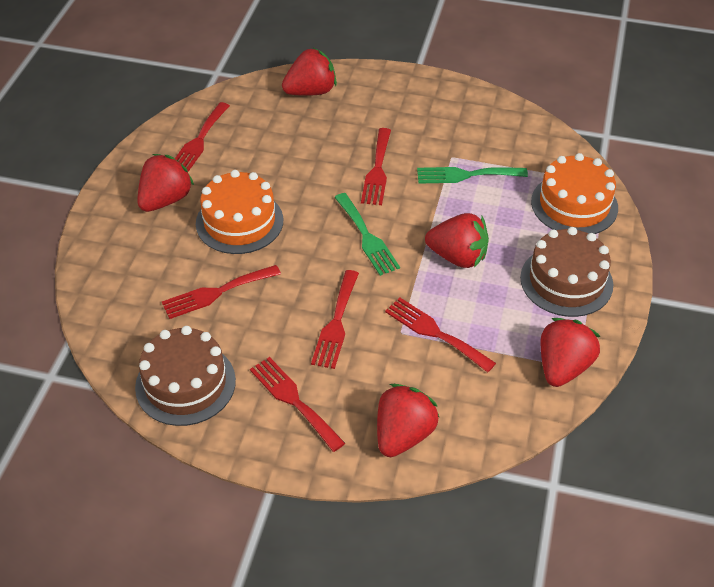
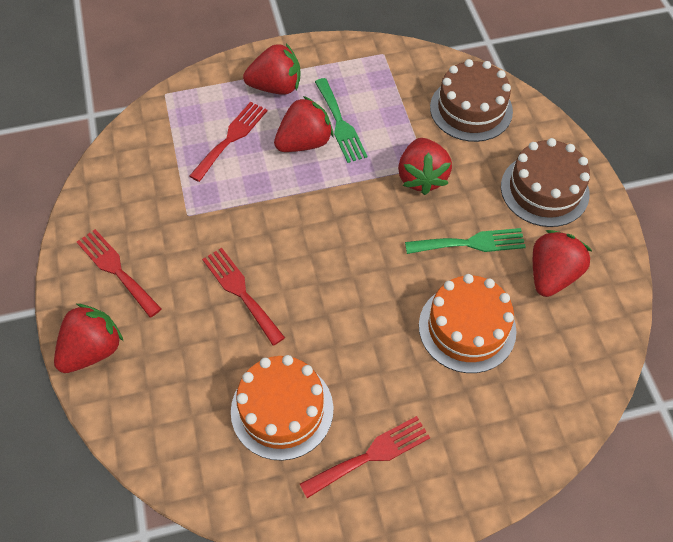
red fork: 6 -> 4

